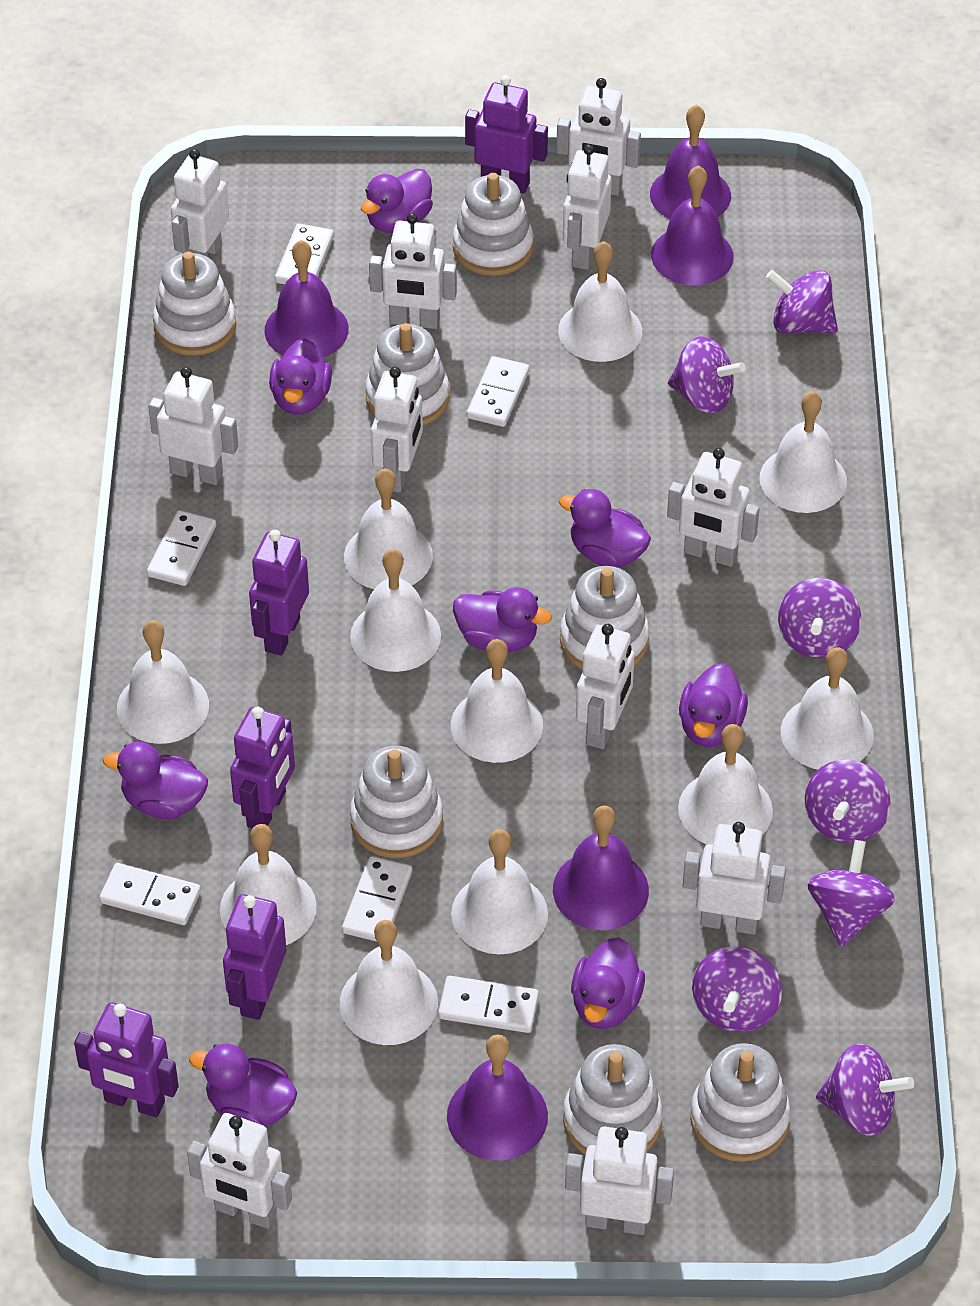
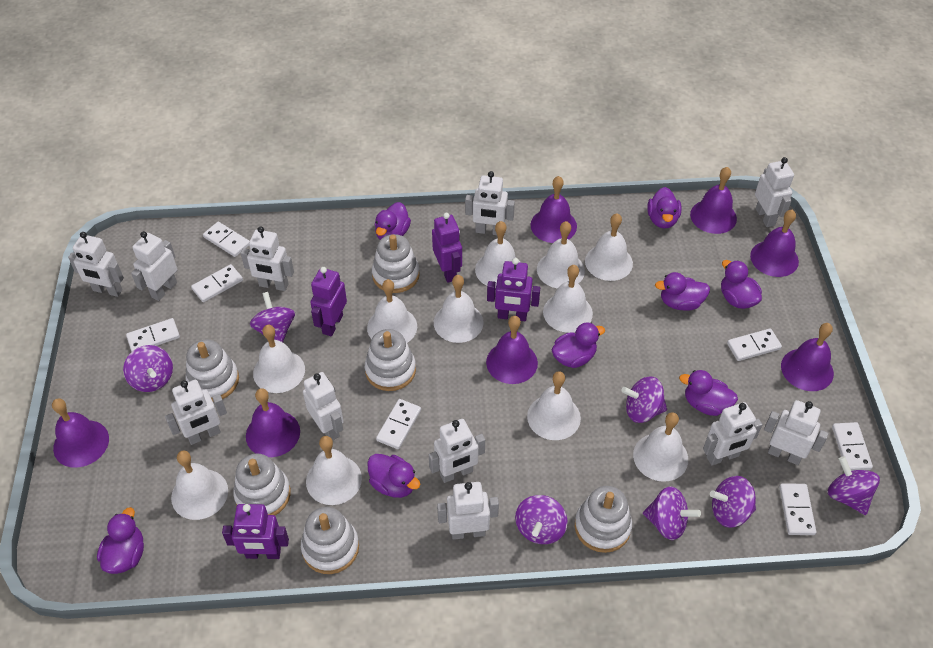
purple bell: 5 -> 7
purple robot: 5 -> 4
white domino: 6 -> 7
white stacking toy: 7 -> 6

